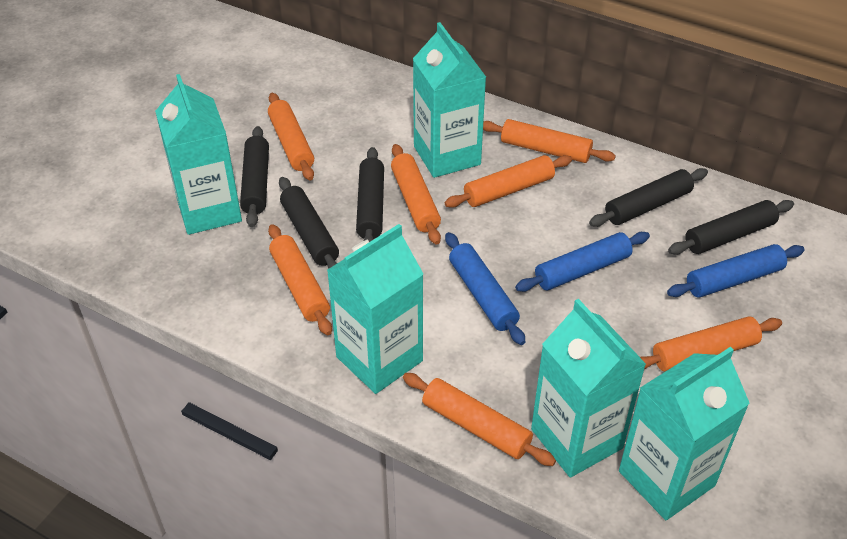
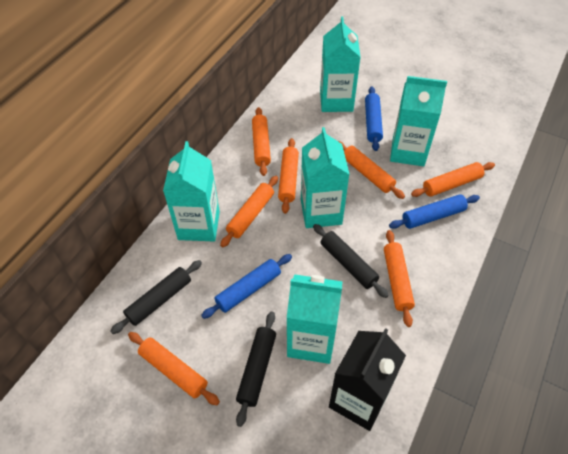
black carton: 0 -> 1
black rolling pin: 5 -> 3

